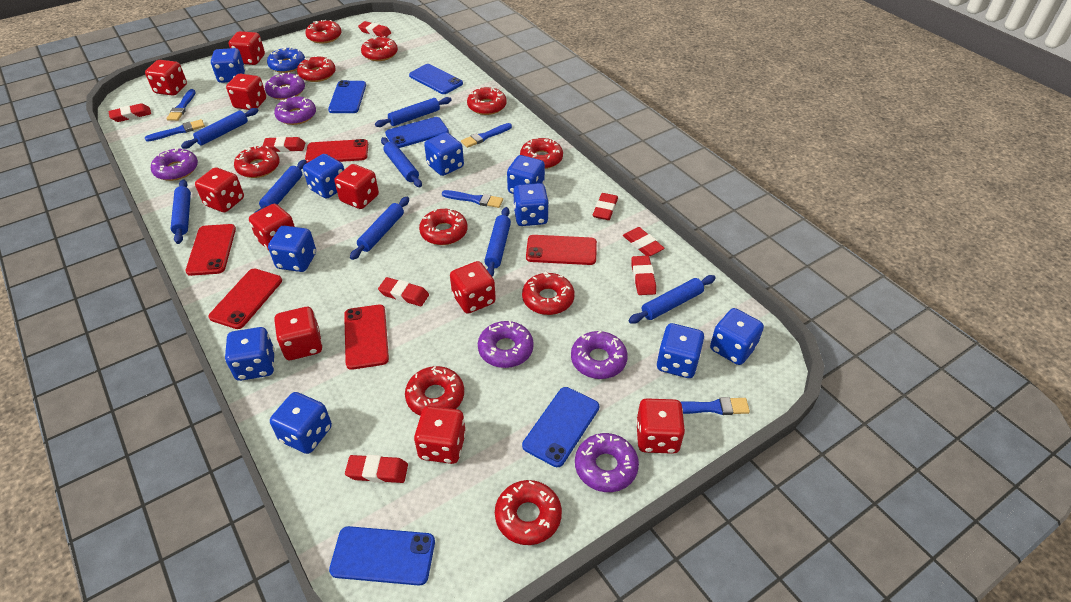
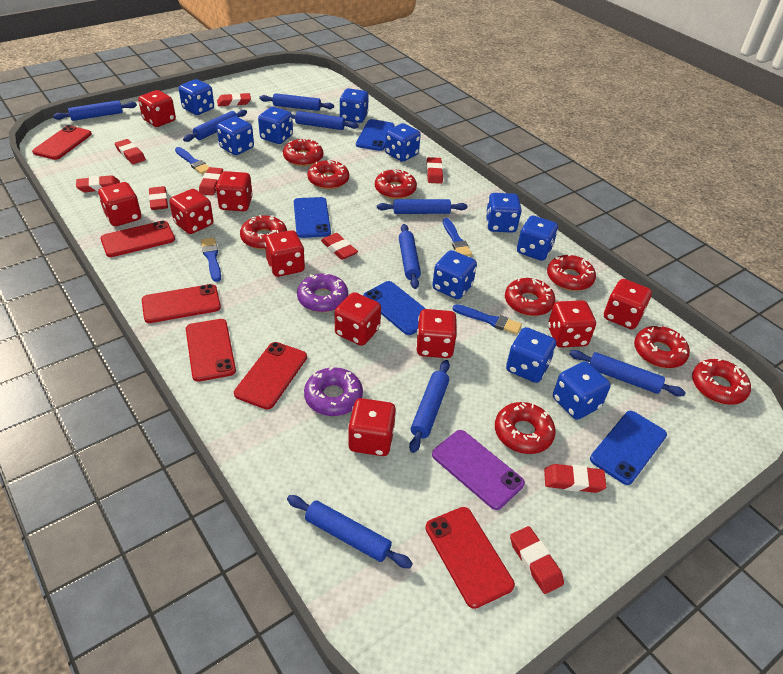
blue brush: 5 -> 4
blue donut: 1 -> 0
blue phone: 5 -> 4
blue rolling pin: 8 -> 9
purple donut: 6 -> 2
purple phone: 0 -> 1
red donut: 10 -> 9
red eraser: 8 -> 9
red phone: 5 -> 6

